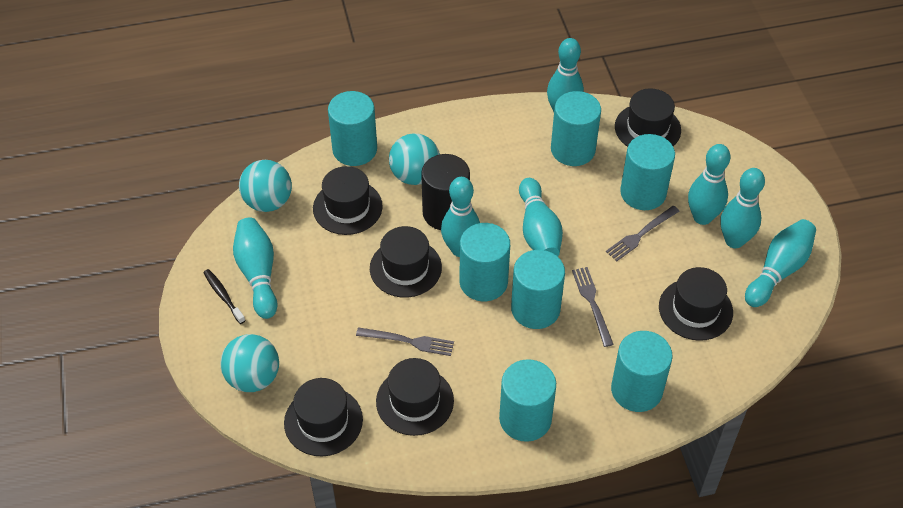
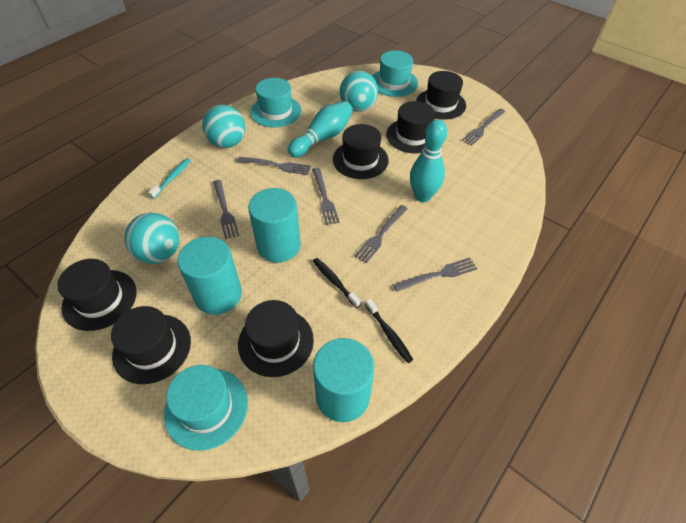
black cylinder: 1 -> 0
black toothbrush: 1 -> 2
grey fork: 3 -> 6
turquoise bowling pin: 7 -> 2
turquoise cylinder: 7 -> 3
turquoise hat: 0 -> 3
turquoise toothbrush: 0 -> 1

